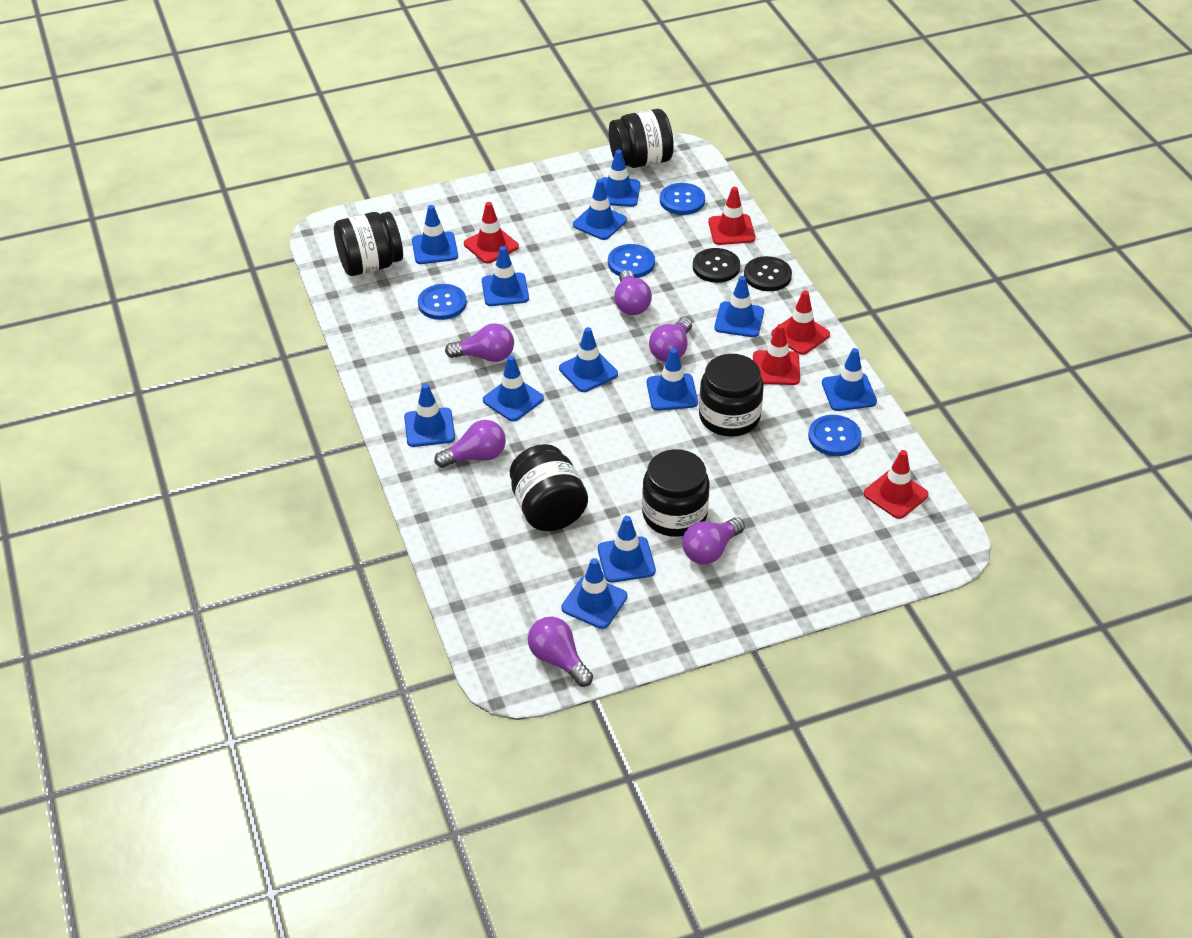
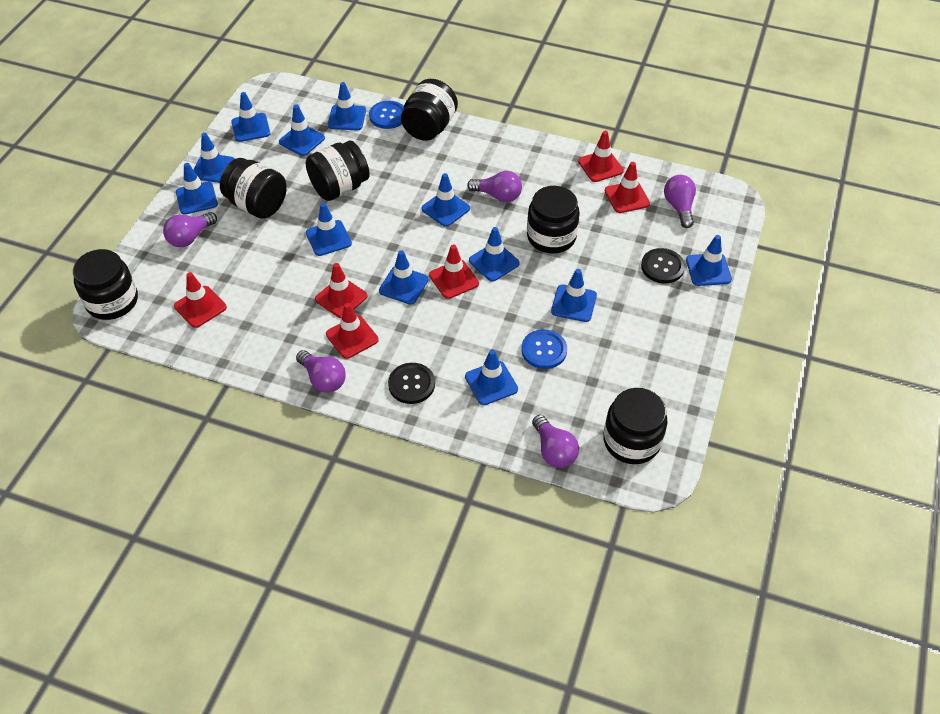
black jar: 5 -> 6
blue button: 4 -> 2
purple light bulb: 6 -> 5
red traffic cone: 5 -> 6

